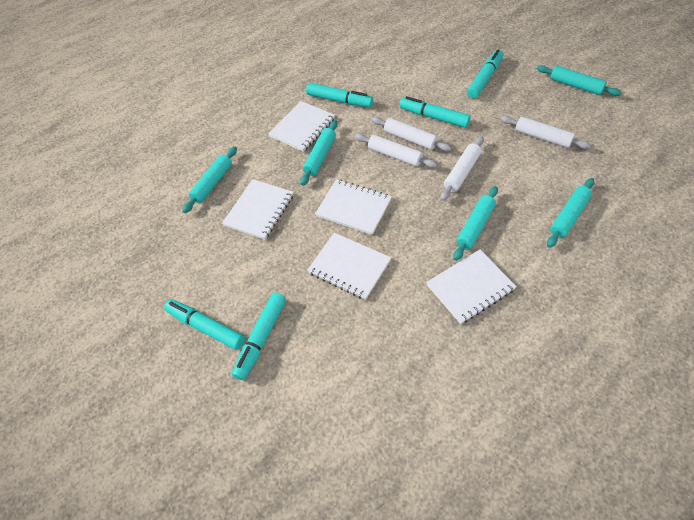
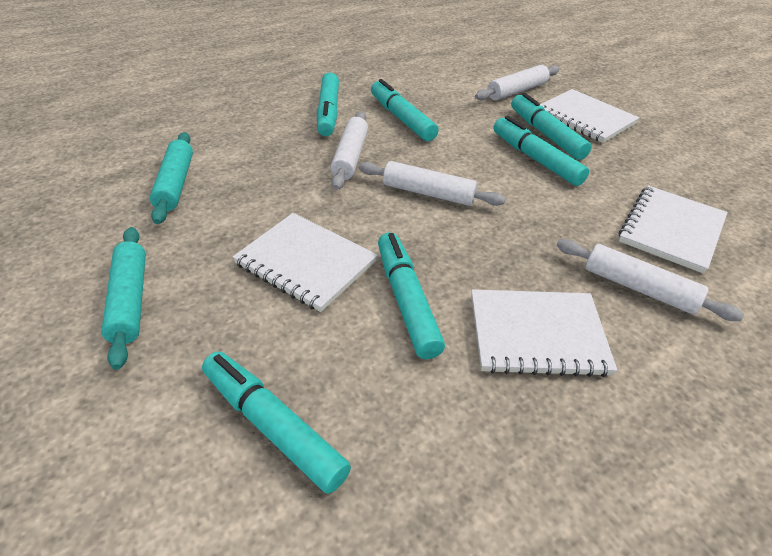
turquoise marker: 5 -> 6
turquoise rolling pin: 5 -> 2
white notebook: 5 -> 4

